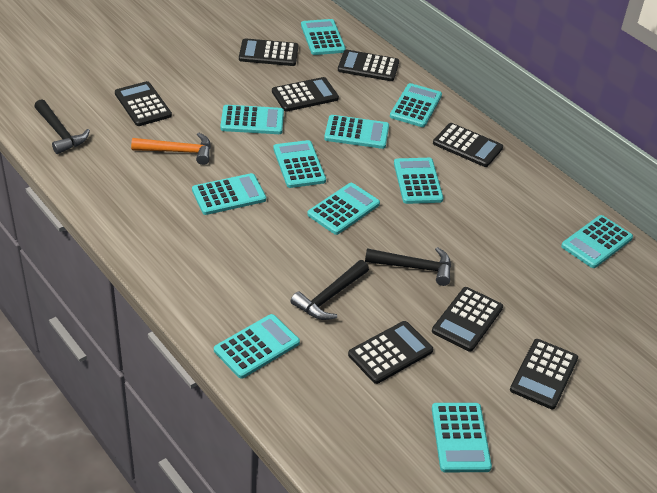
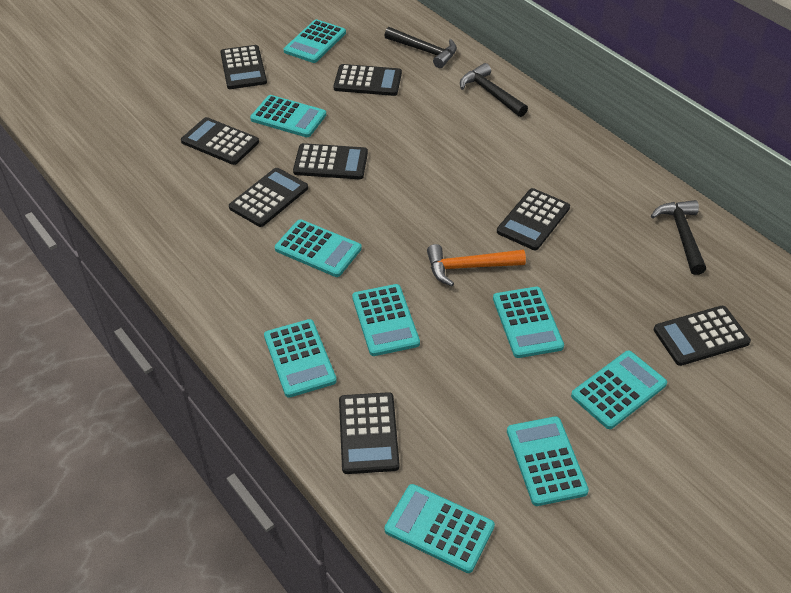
turquoise calculator: 11 -> 9

